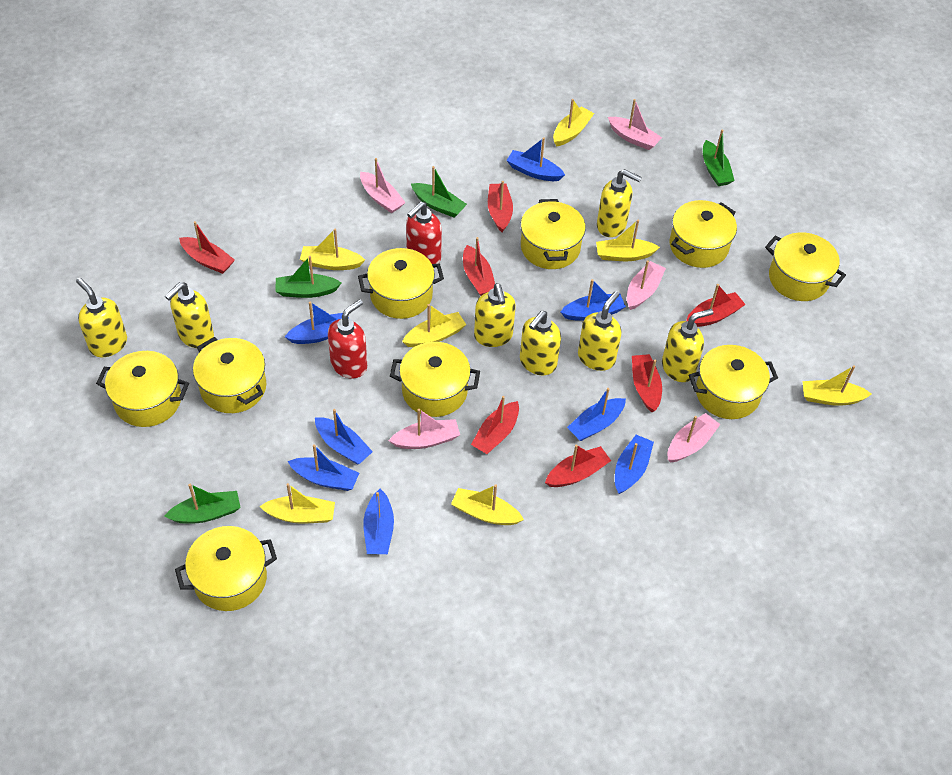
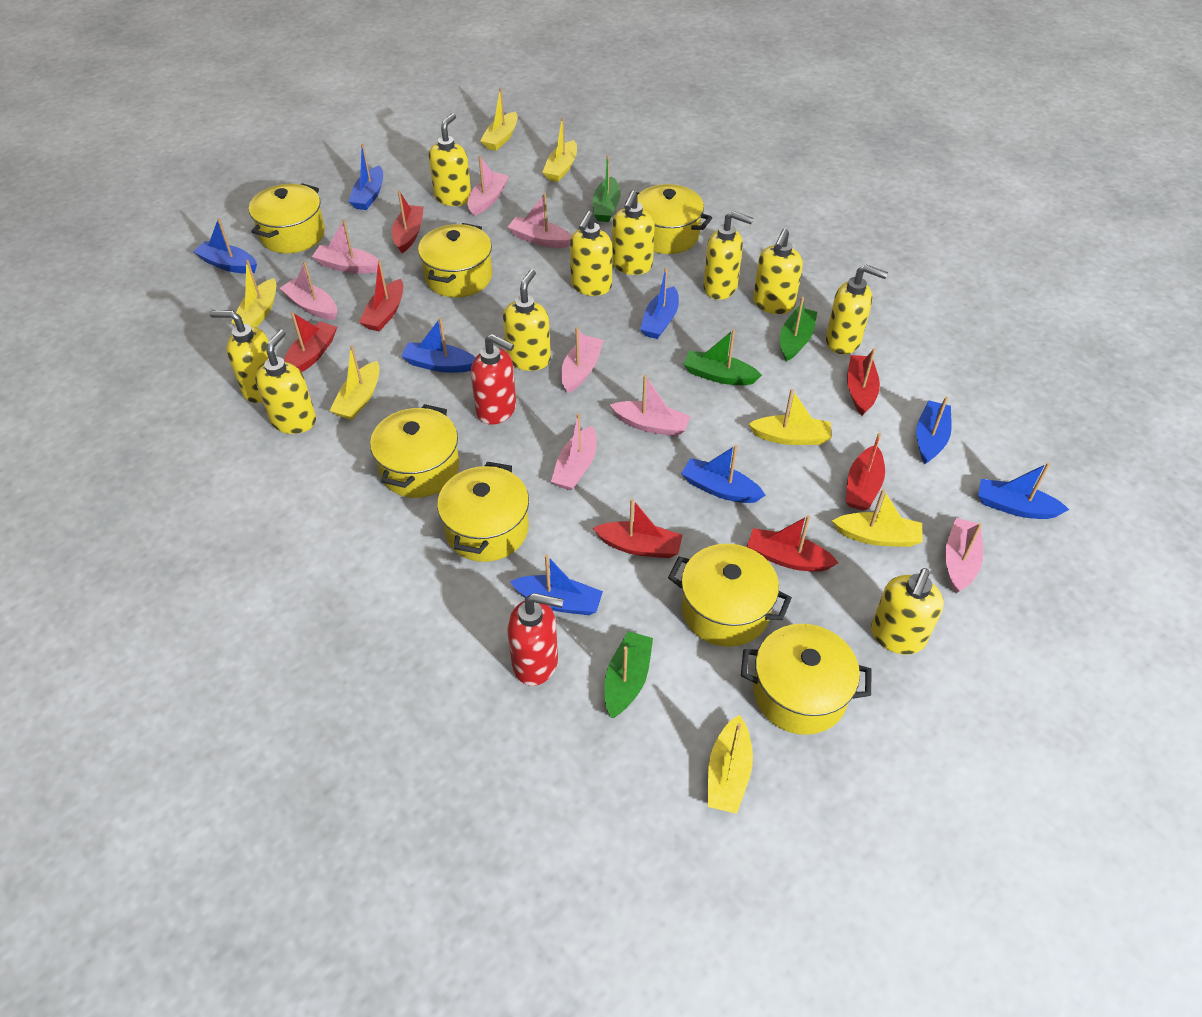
pink boat: 5 -> 8
yellow pot: 9 -> 7
yellow soap dispenser: 7 -> 10

